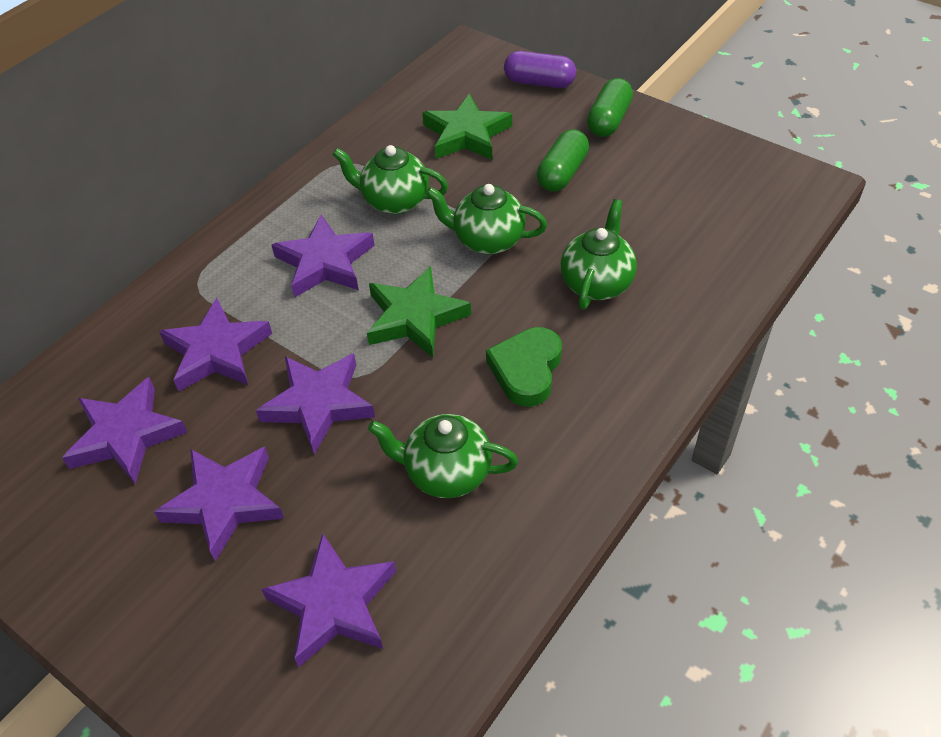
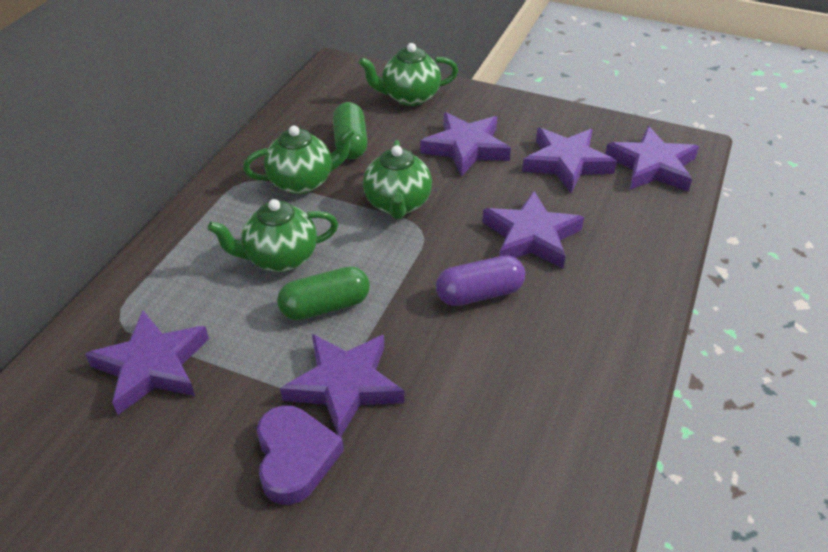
green heart: 1 -> 0
green star: 2 -> 0
purple heart: 0 -> 1

